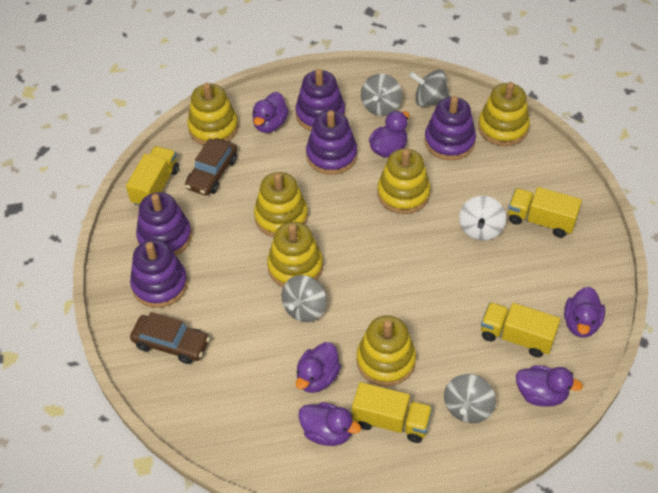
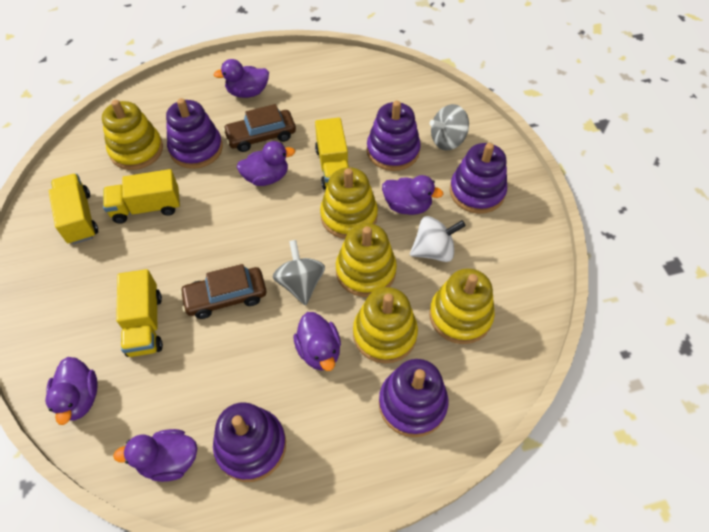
grey spinning top: 4 -> 2
yellow stacking toy: 6 -> 5

